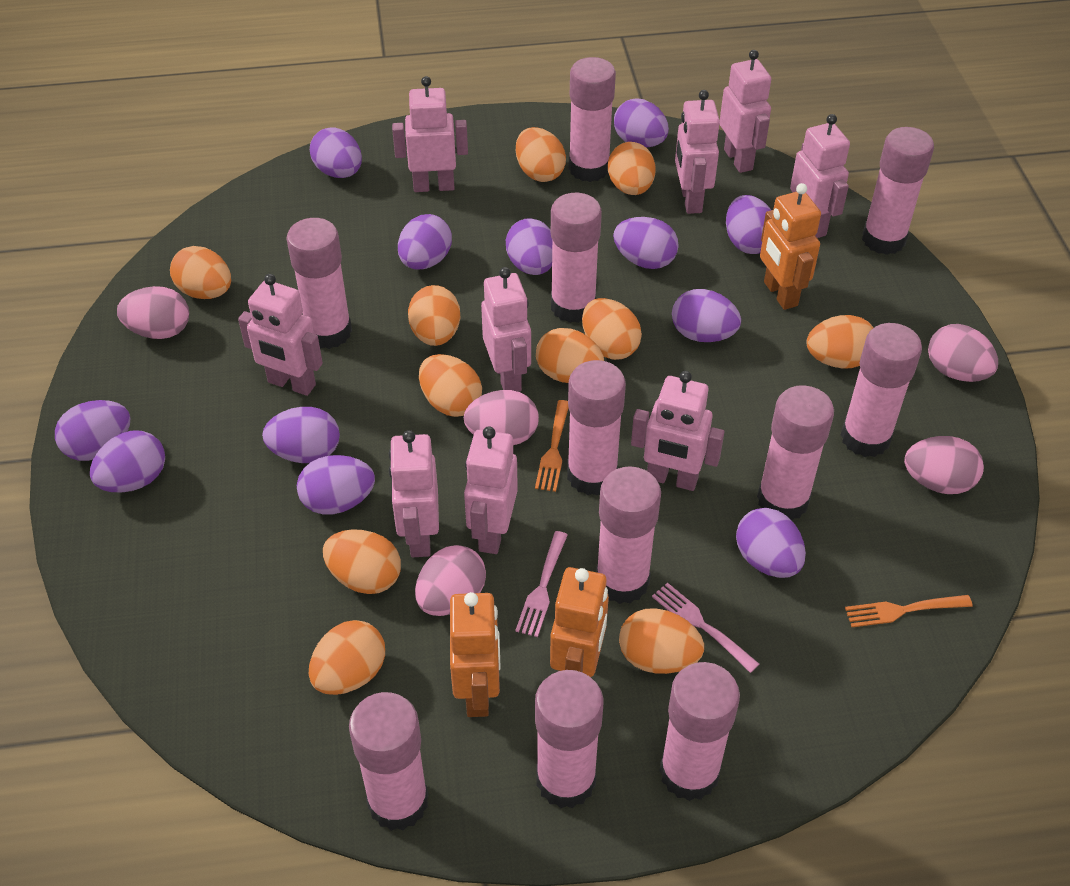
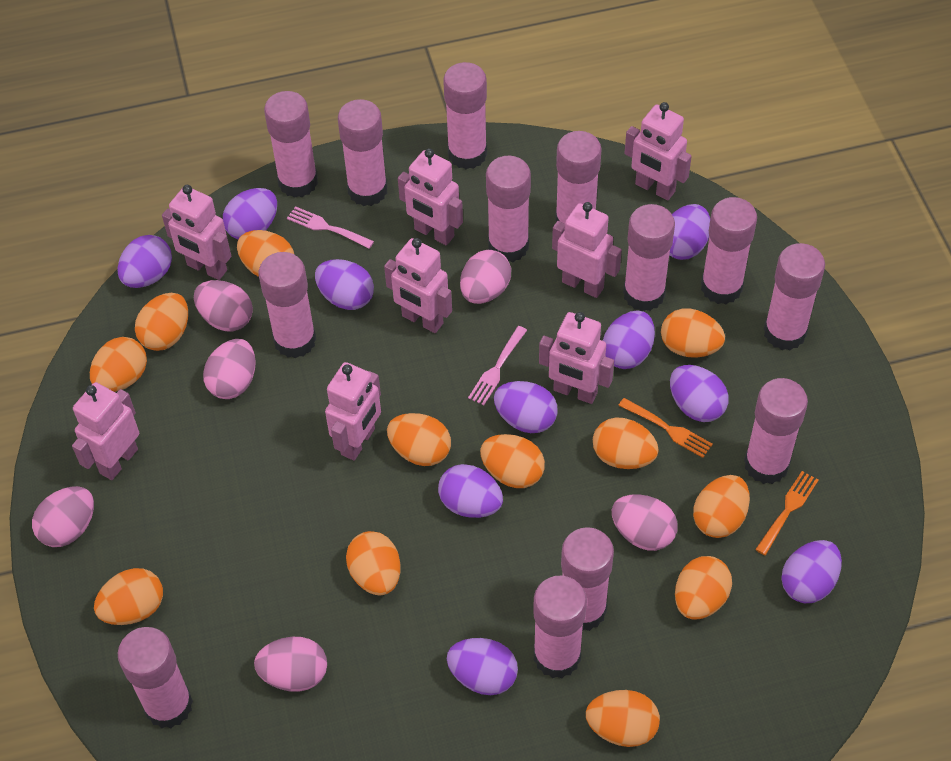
orange egg: 11 -> 12
orange robot: 3 -> 0
pink egg: 5 -> 6
pink glue stick: 11 -> 13
pink robot: 9 -> 8
purple egg: 12 -> 10

